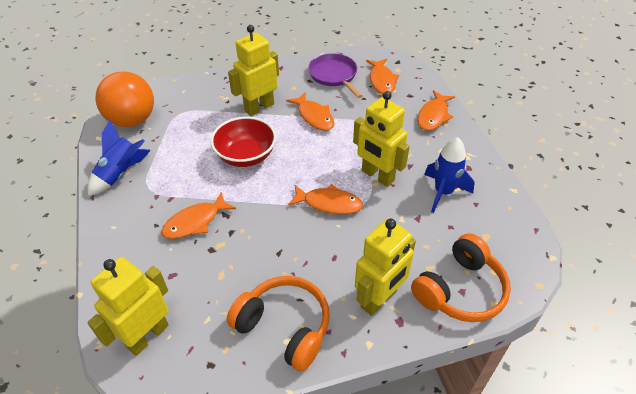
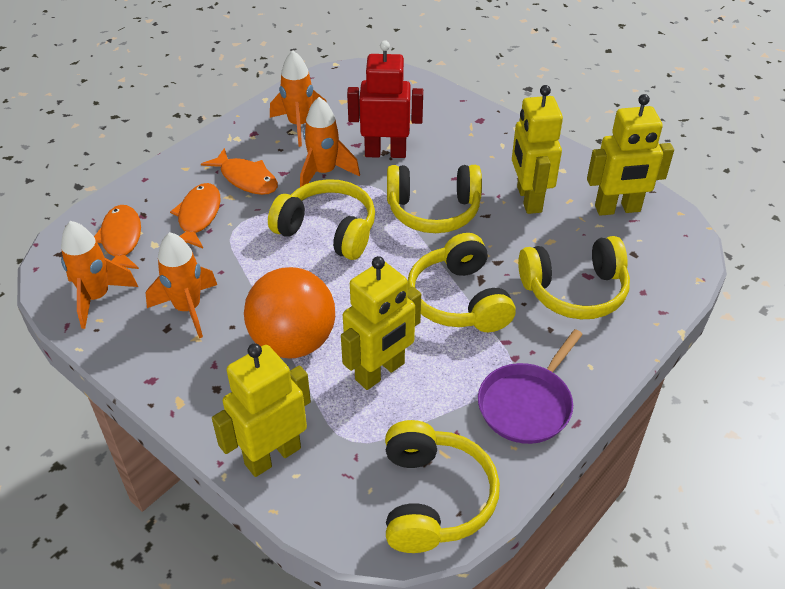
blue rocket: 2 -> 0
orange fish: 5 -> 3
orange headphones: 2 -> 0
orange rocket: 0 -> 4
red bowl: 1 -> 0
red robot: 0 -> 1
yellow headphones: 0 -> 5

